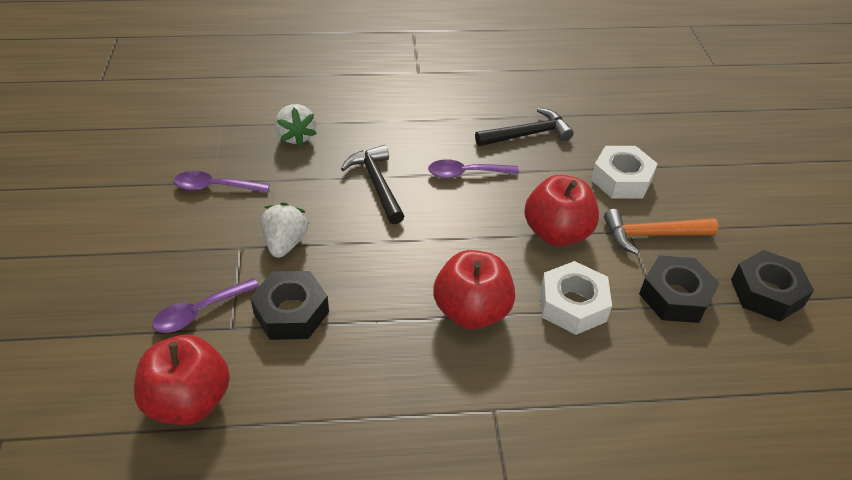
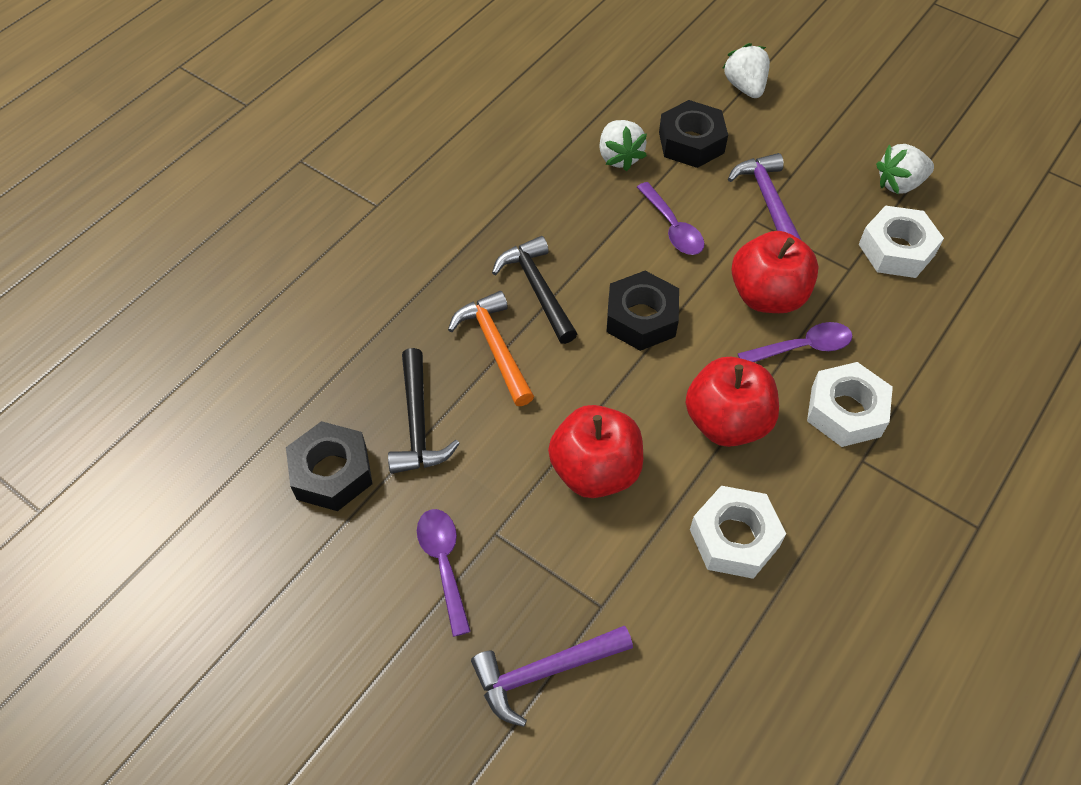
purple hammer: 0 -> 2
white nut: 2 -> 3
white strawberry: 2 -> 3

